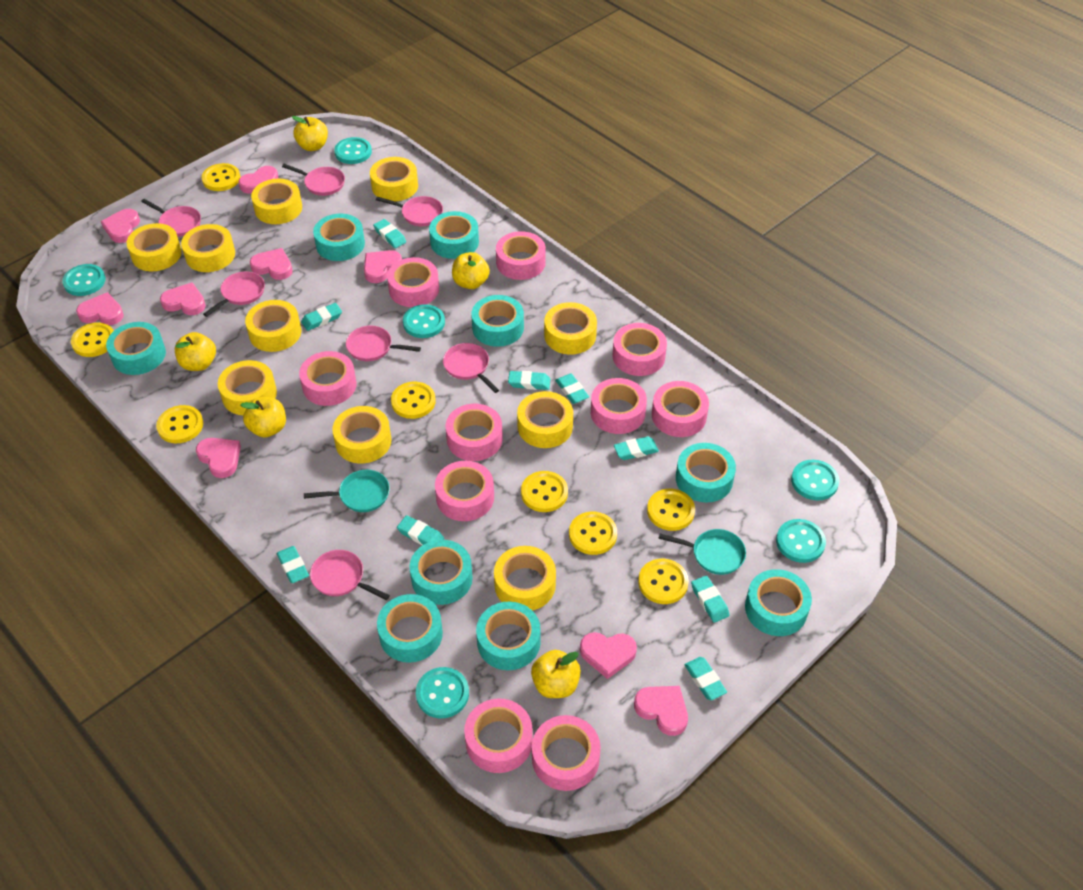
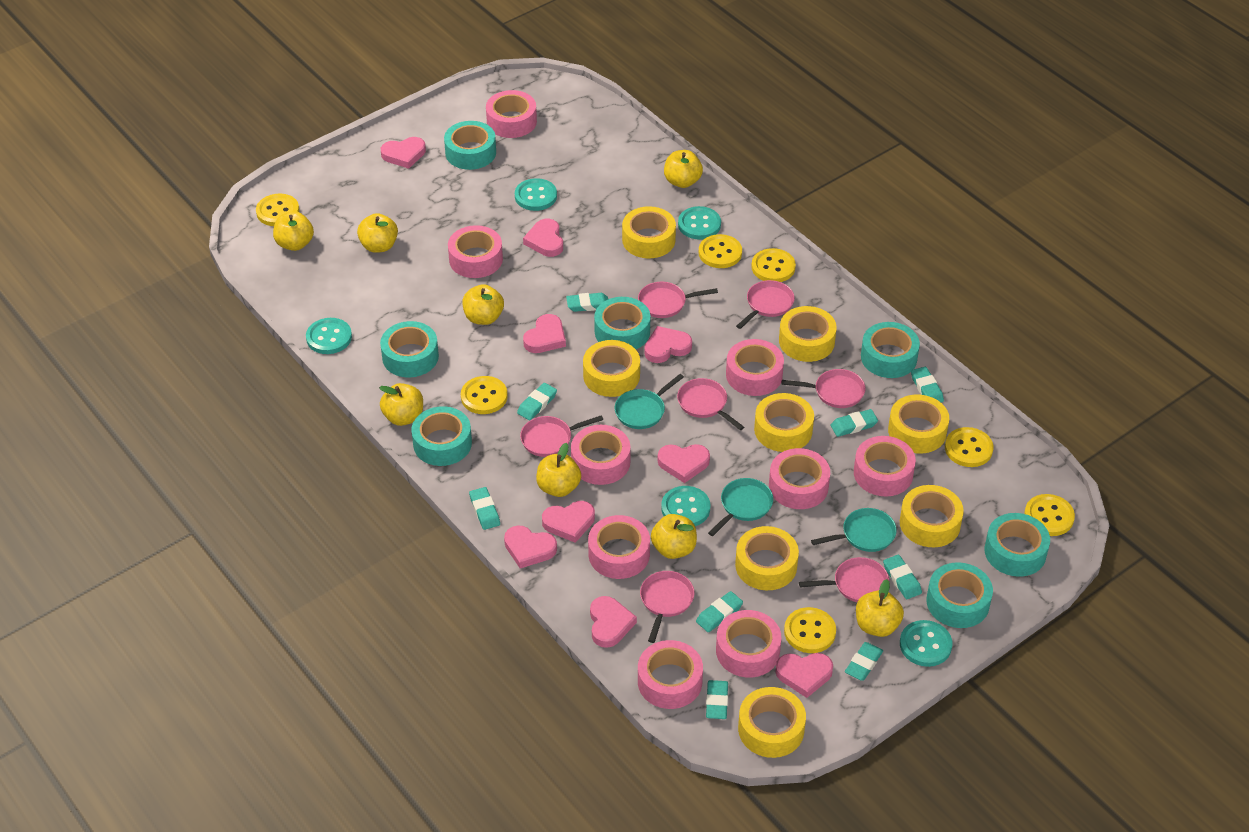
pink tape: 10 -> 9
turquoise button: 6 -> 5
turquoise pan: 2 -> 3
turquoise tape: 9 -> 7
yellow apple: 5 -> 8
yellow button: 8 -> 7
yellow tape: 10 -> 8

